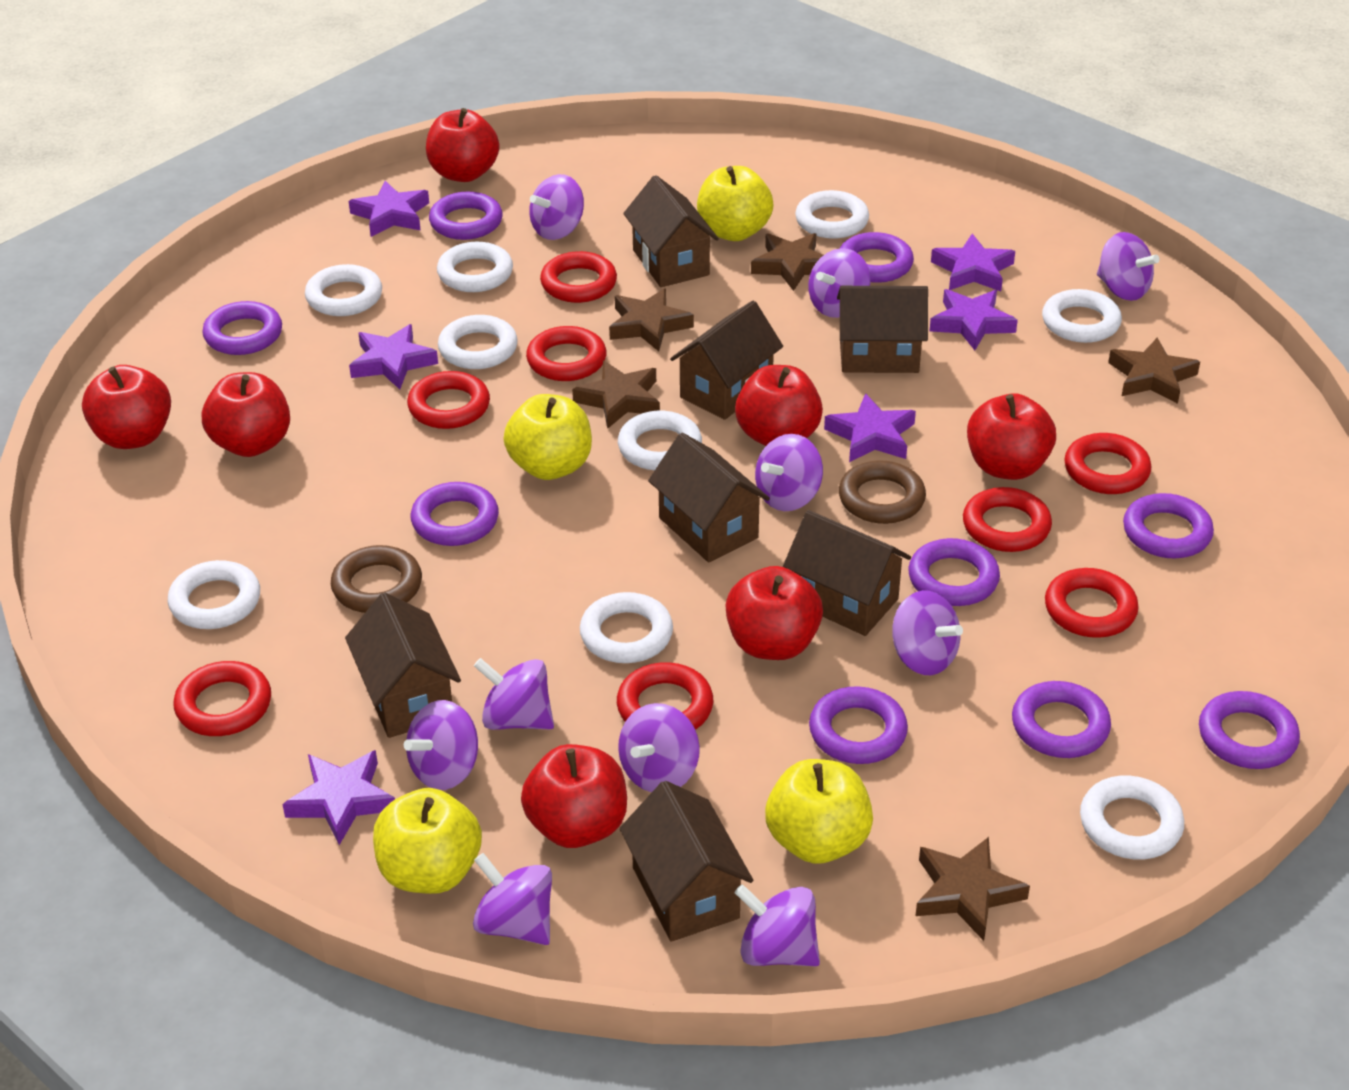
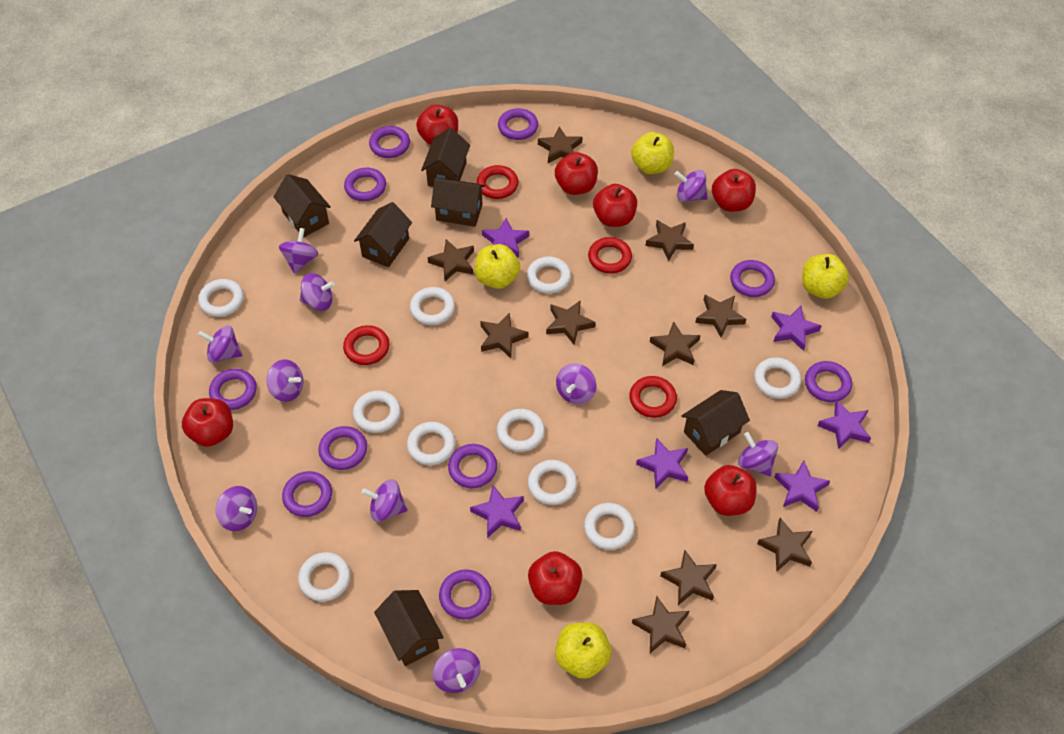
brown house: 7 -> 6
brown ring: 2 -> 0
brown star: 5 -> 10
purple ring: 9 -> 10
red ring: 8 -> 4
white ring: 9 -> 10

